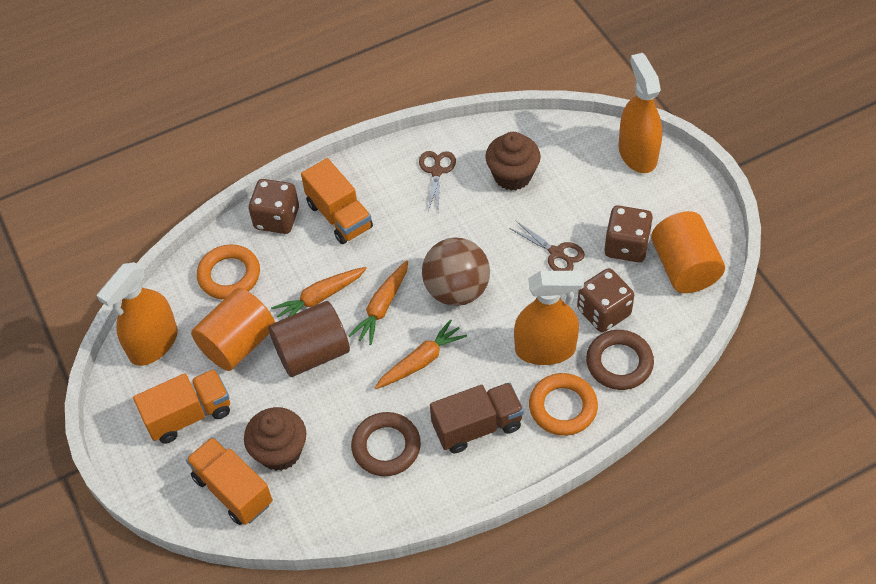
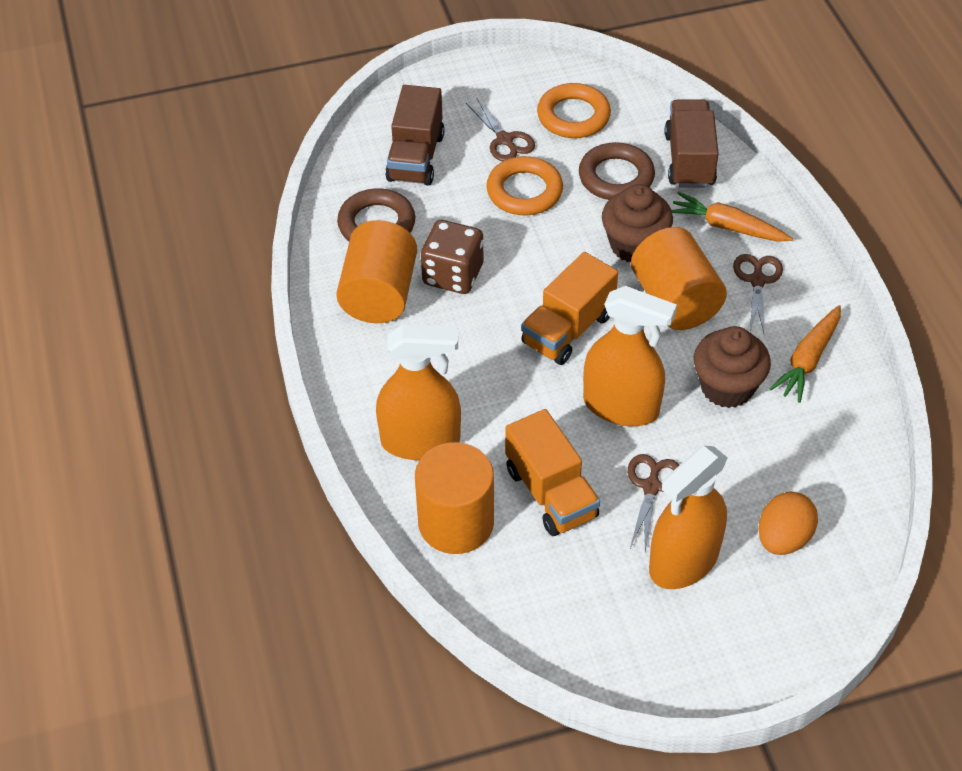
brown ball: 1 -> 0
brown cylinder: 1 -> 0
brown dice: 3 -> 1
brown scissors: 2 -> 3
brown truck: 1 -> 2
orange carrot: 3 -> 2
orange cylinder: 2 -> 3
orange egg: 0 -> 1
orange truck: 3 -> 2

